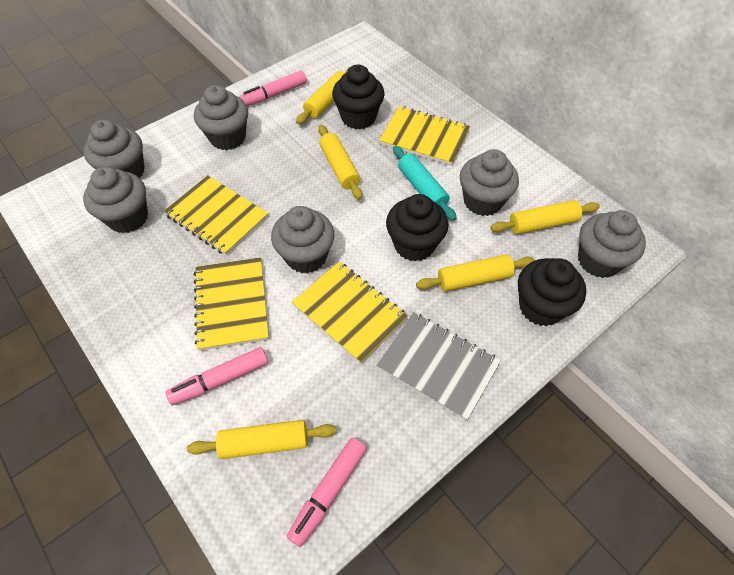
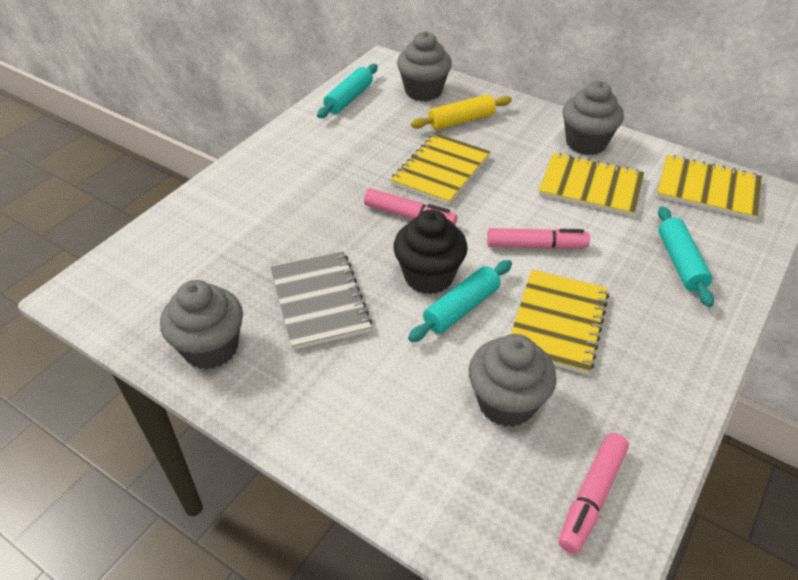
black cupcake: 3 -> 1
grey cupcake: 6 -> 4
turquoise rolling pin: 1 -> 3
yellow rolling pin: 5 -> 1

